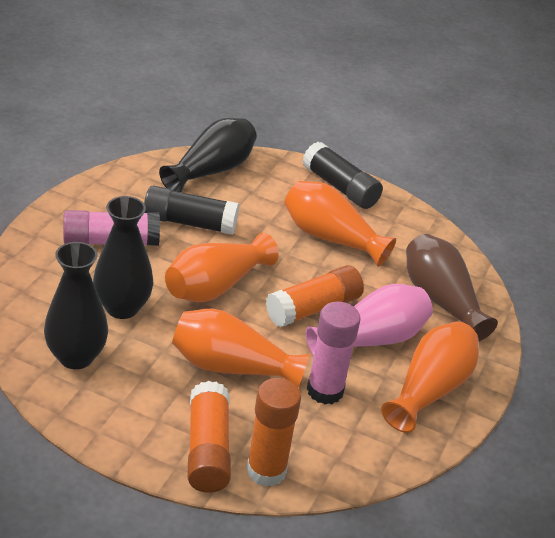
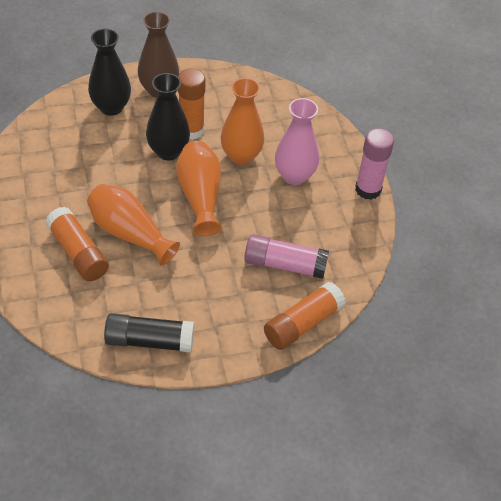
black glue stick: 2 -> 1
black vase: 3 -> 2
orange vase: 4 -> 3

